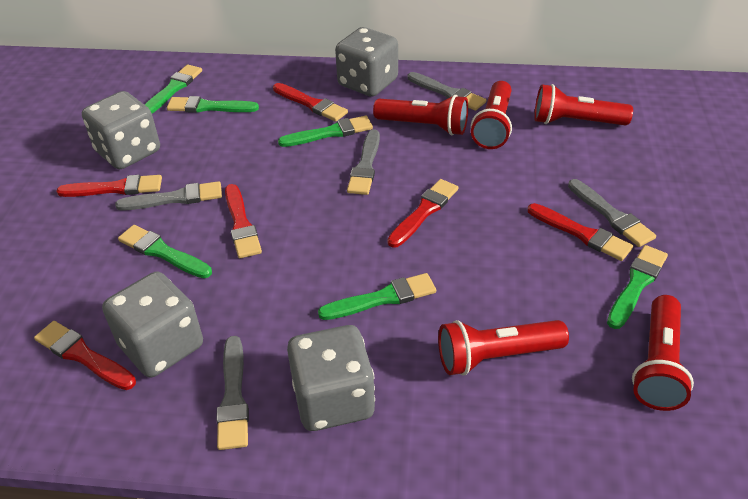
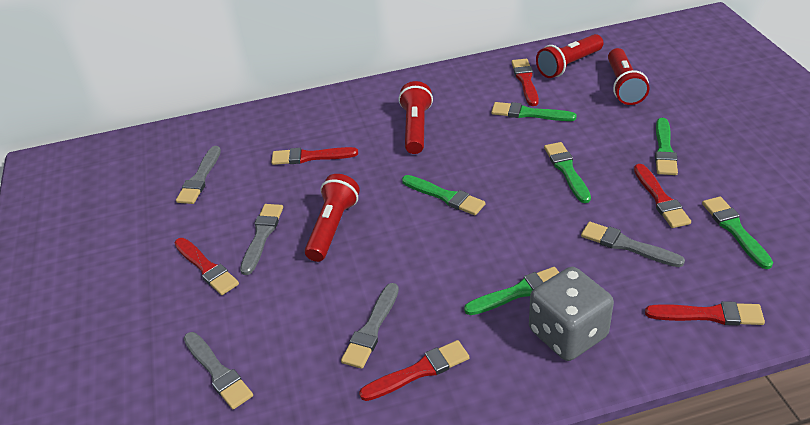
grey dice: 4 -> 1
red flashlight: 5 -> 4

